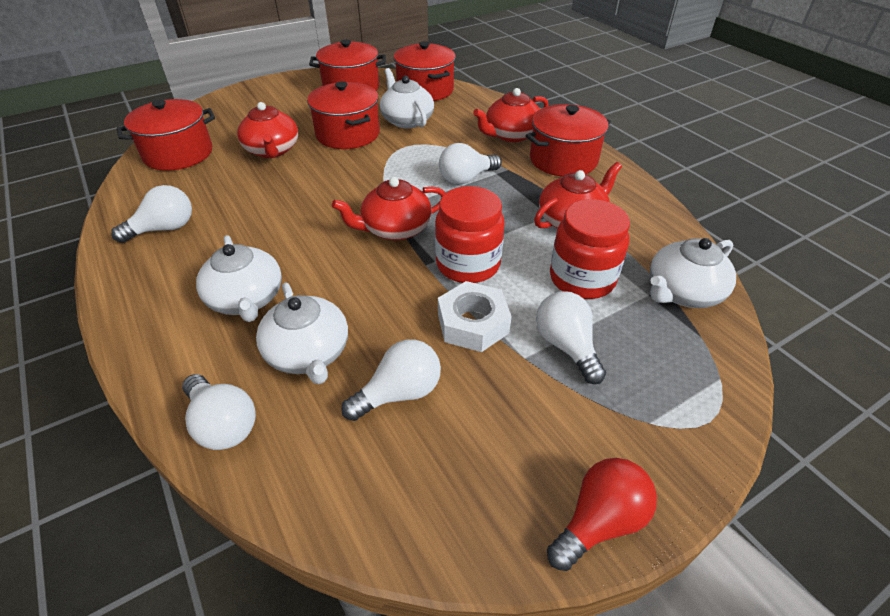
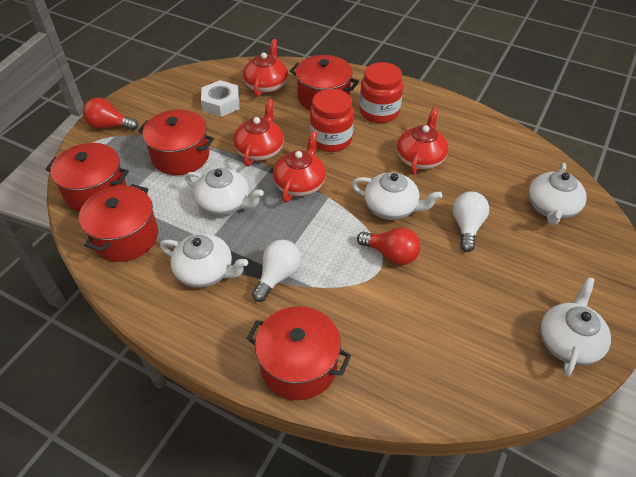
red light bulb: 1 -> 2
white light bulb: 5 -> 2
white teapot: 4 -> 5

